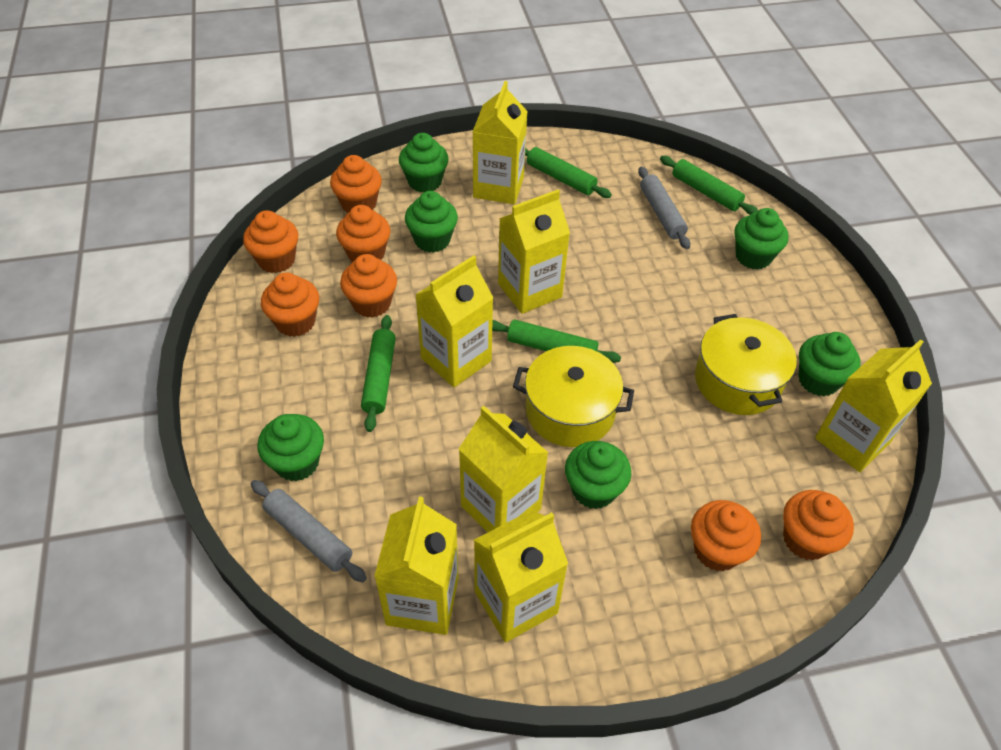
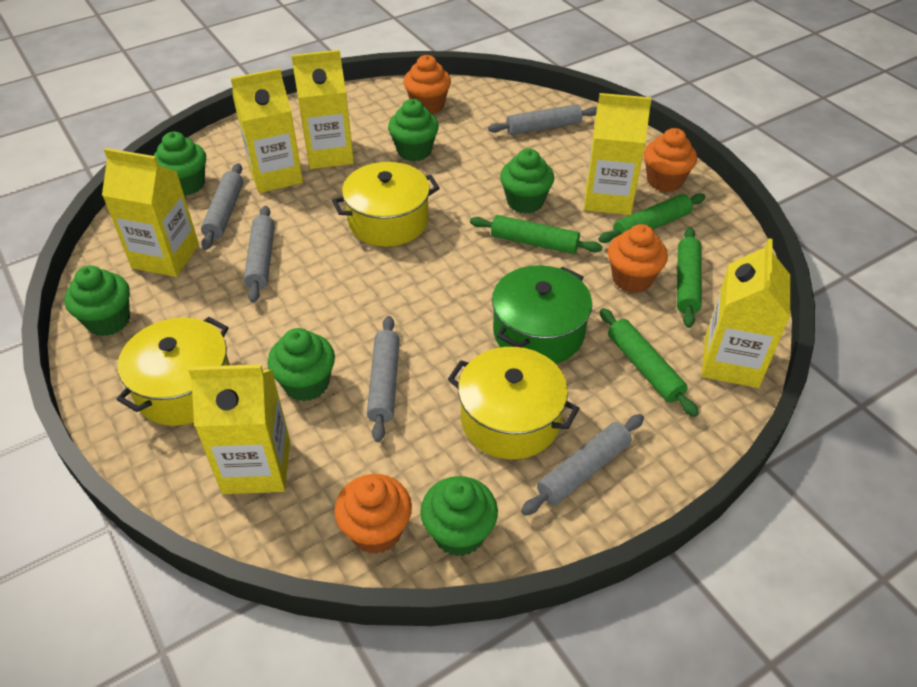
green pot: 0 -> 1
grey rolling pin: 2 -> 5
orange cupcake: 7 -> 4
yellow carton: 7 -> 6
yellow pot: 2 -> 3

